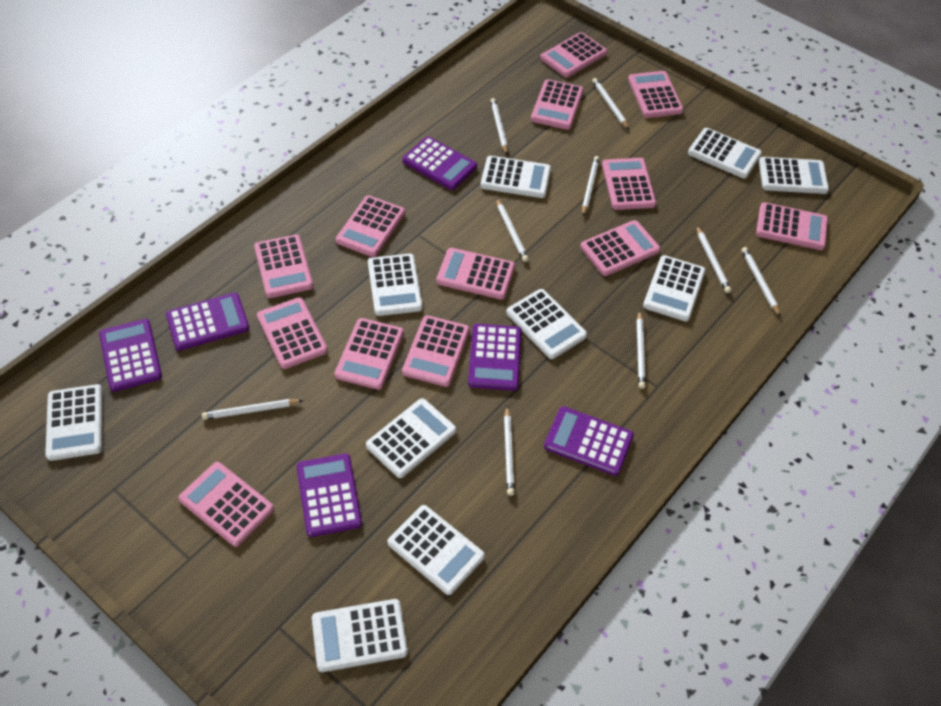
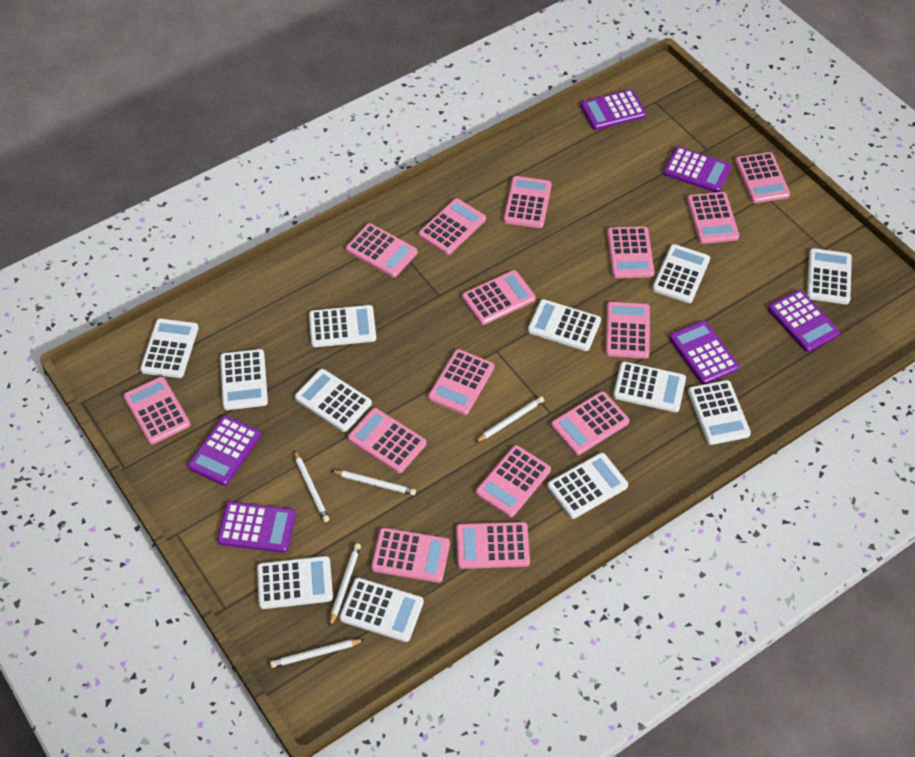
pink calculator: 13 -> 15
white calculator: 10 -> 12
white pencil: 9 -> 5

